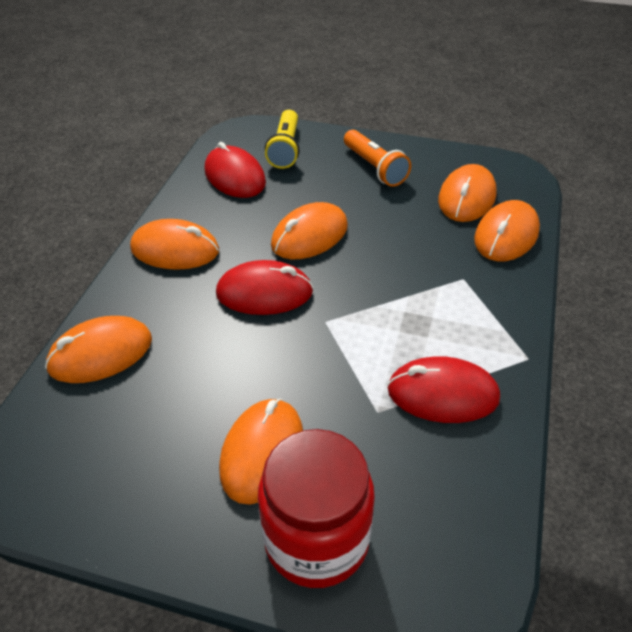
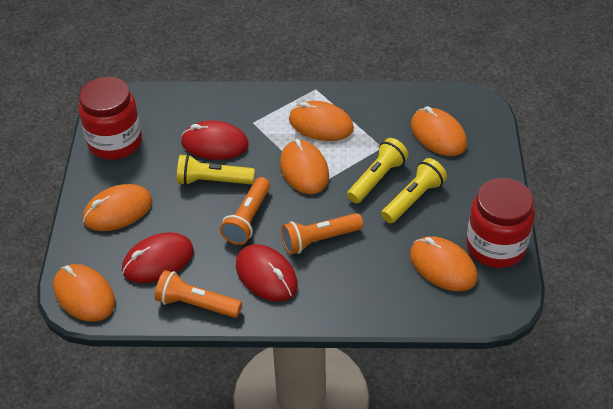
orange flashlight: 1 -> 3
red jar: 1 -> 2
yellow flashlight: 1 -> 3

